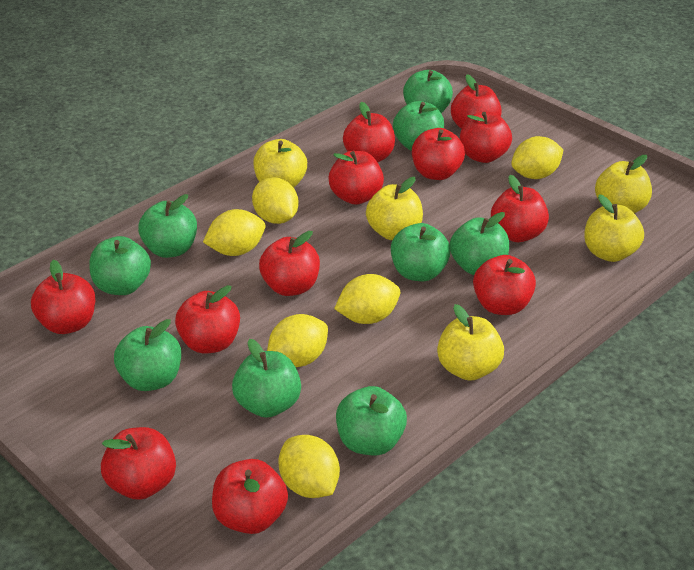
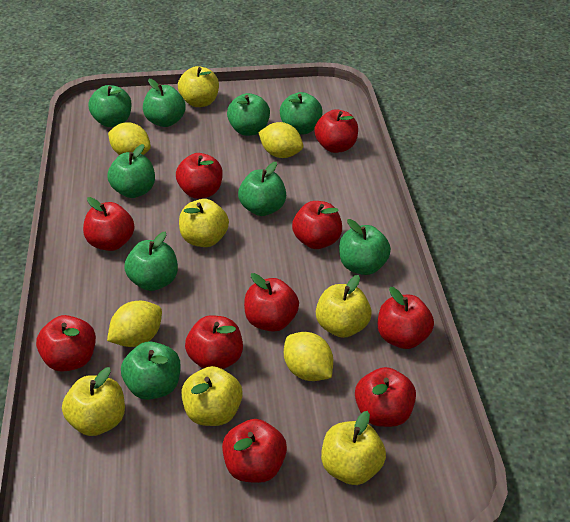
red apple: 12 -> 10
yellow apple: 5 -> 6
yellow lemon: 6 -> 4

